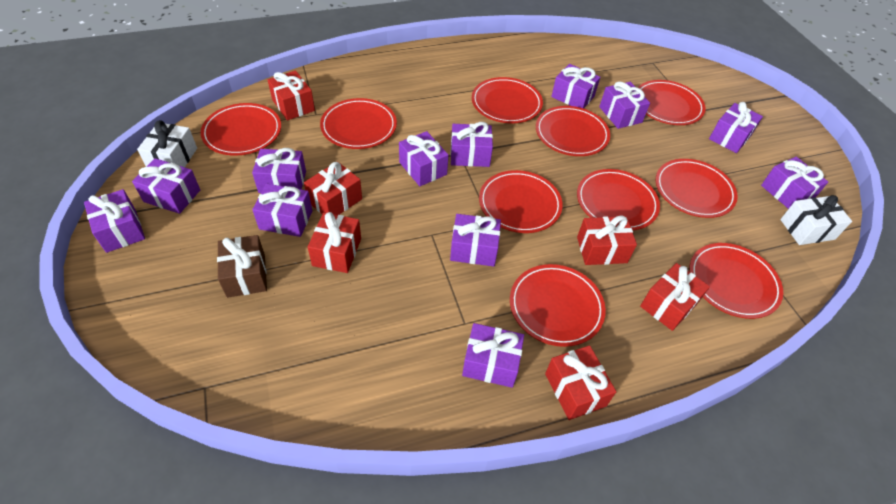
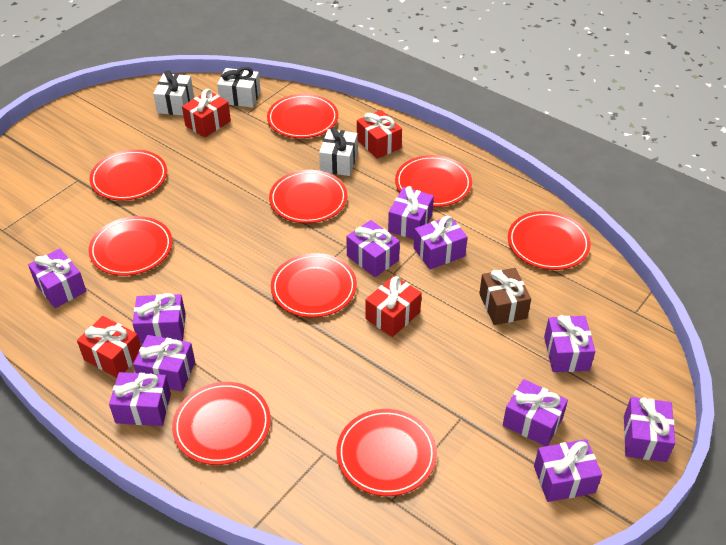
purple gift: 12 -> 11
red gift: 6 -> 4
red plate: 10 -> 9
white gift: 2 -> 3

